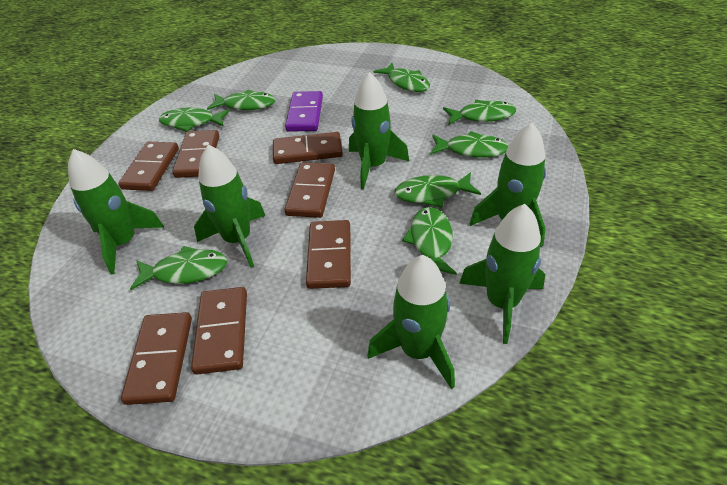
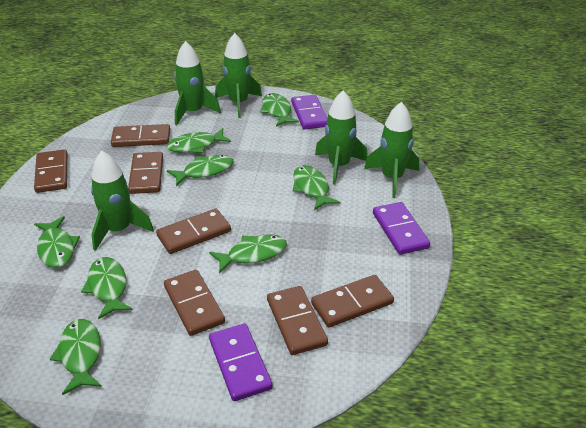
green rocket: 6 -> 5
purple domino: 1 -> 3

